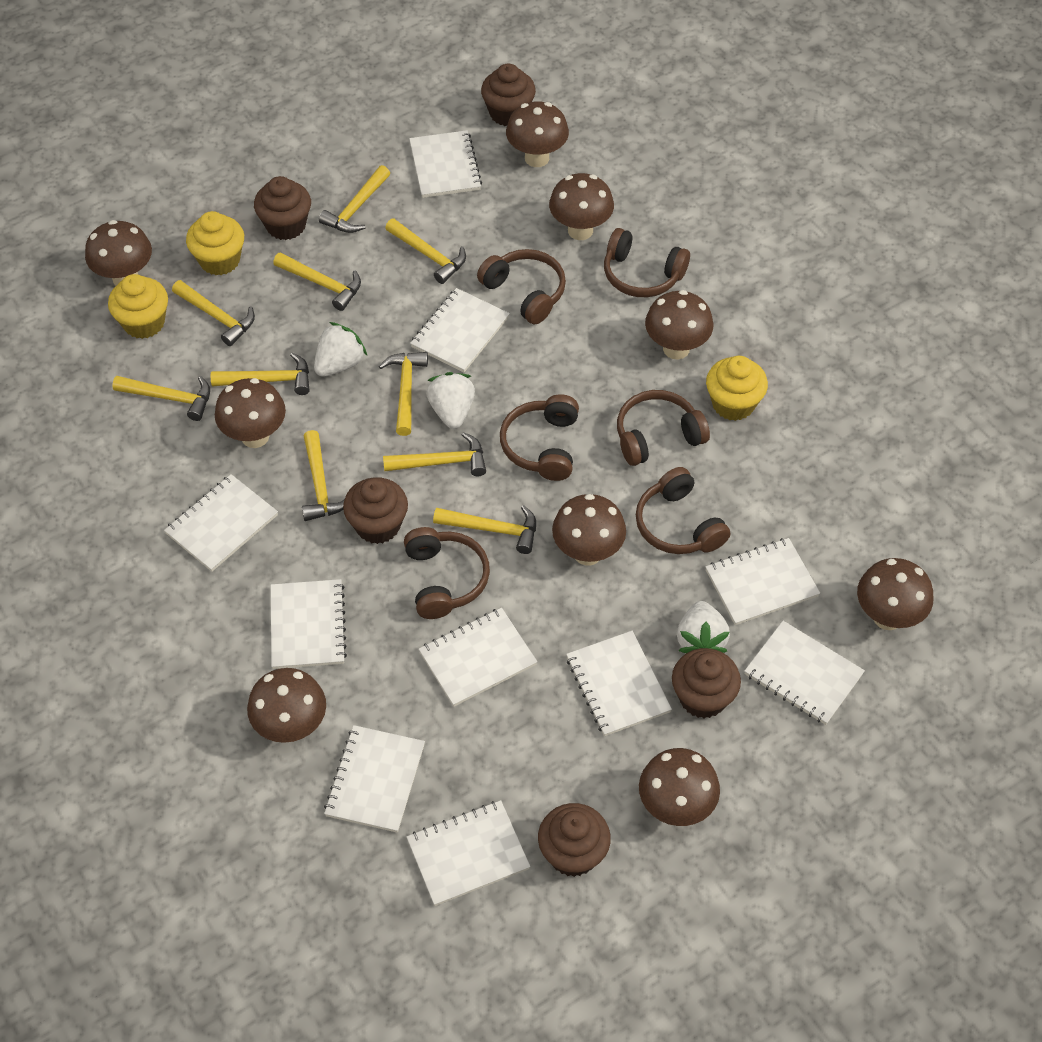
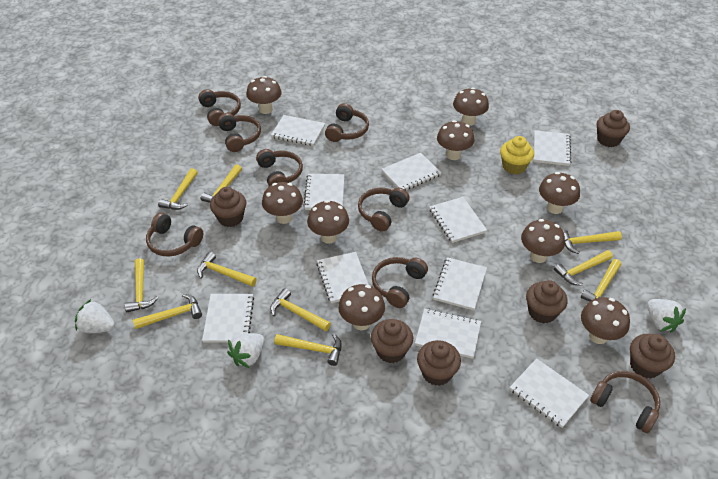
brown cupcake: 5 -> 6
brown headphones: 6 -> 8
yellow cupcake: 3 -> 1

